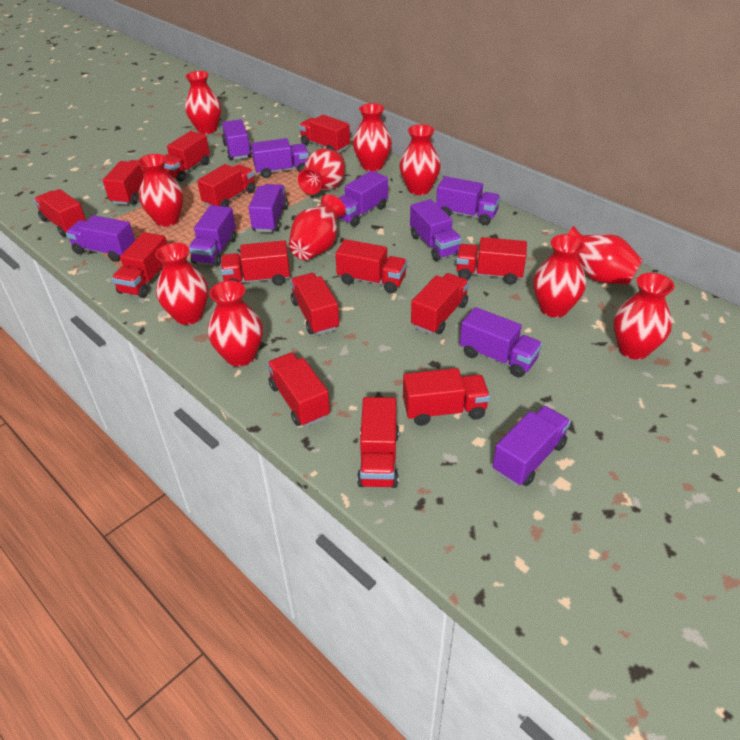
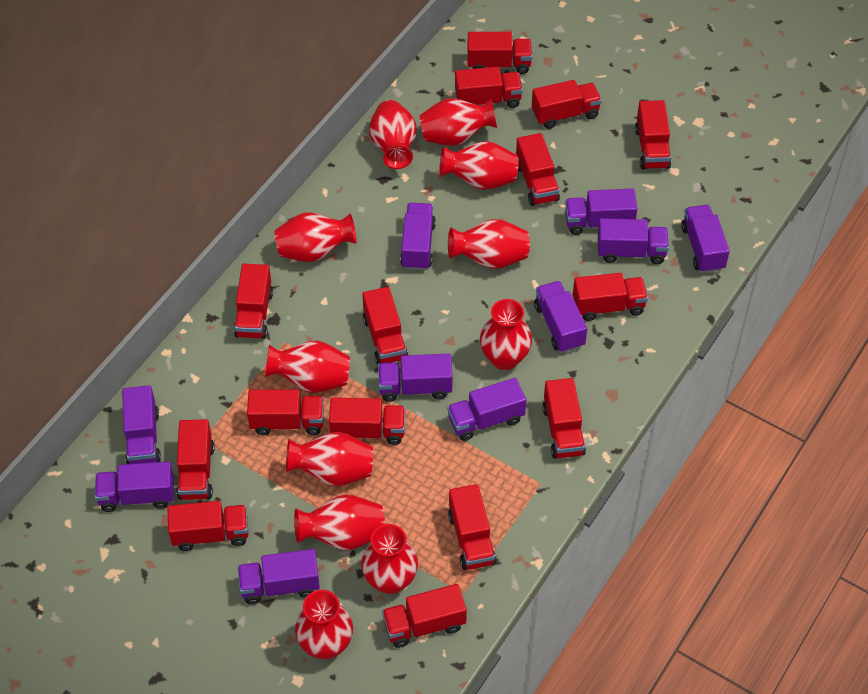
red truck: 14 -> 15

